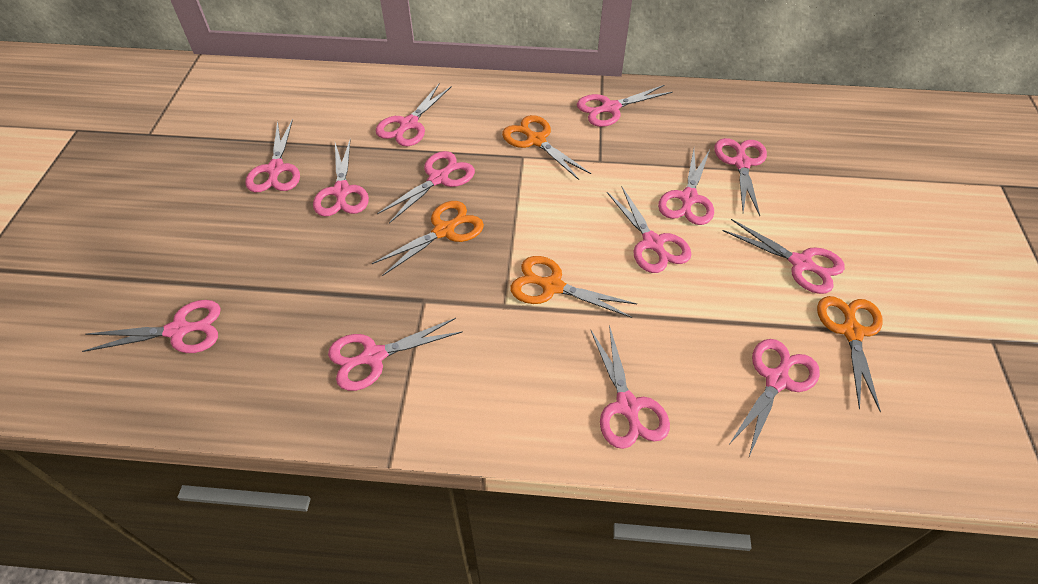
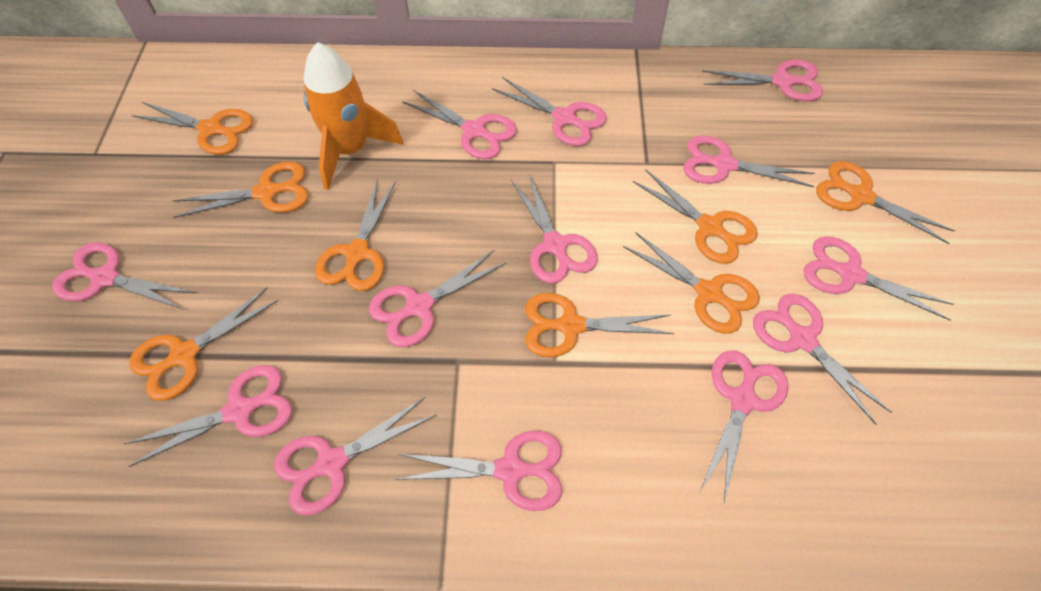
orange rocket: 0 -> 1
orange scissors: 4 -> 8

